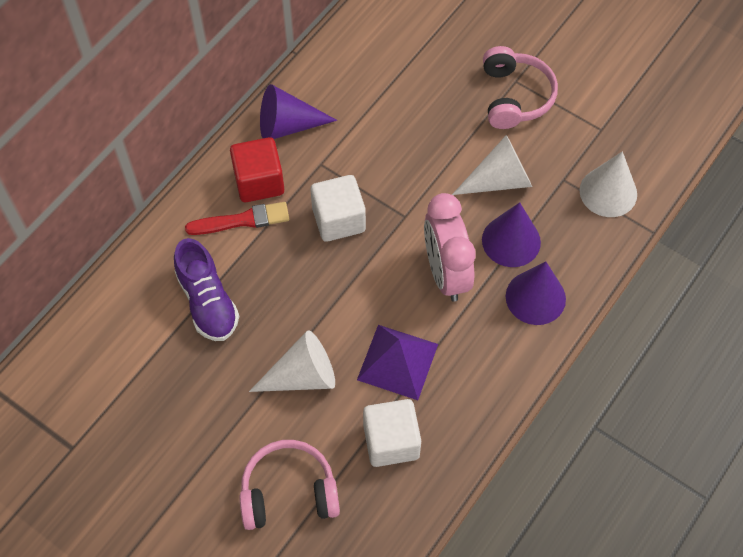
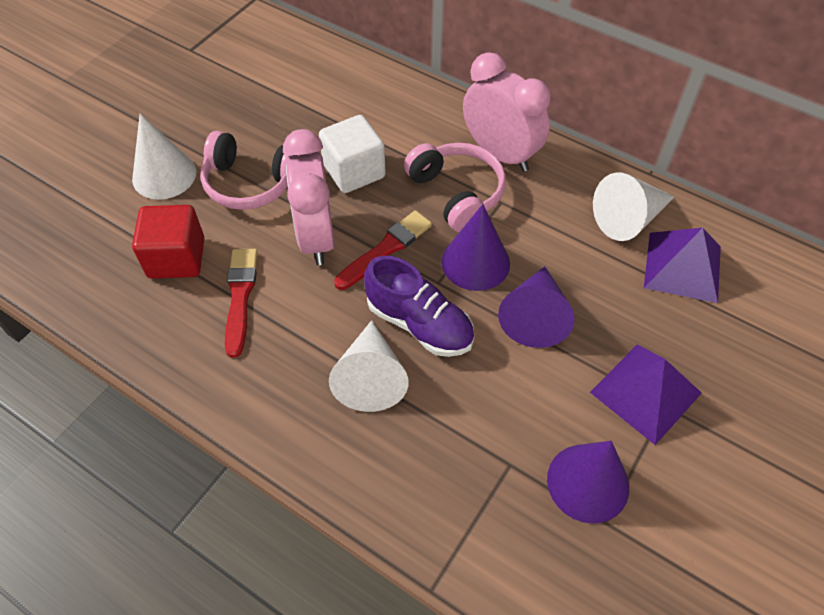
pink clock: 1 -> 2
purple pyramid: 1 -> 2
red brush: 1 -> 2
white cube: 2 -> 1

